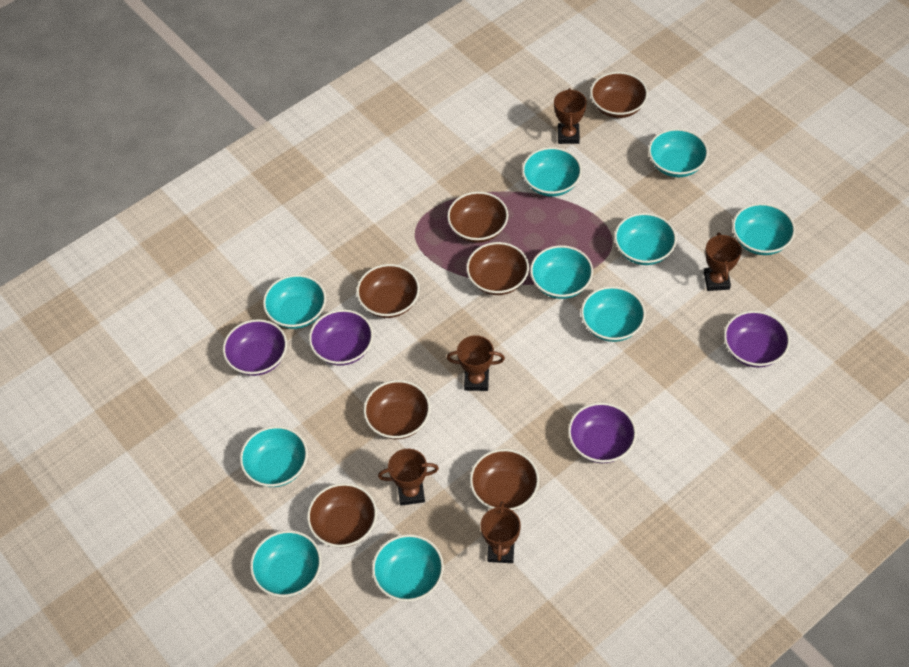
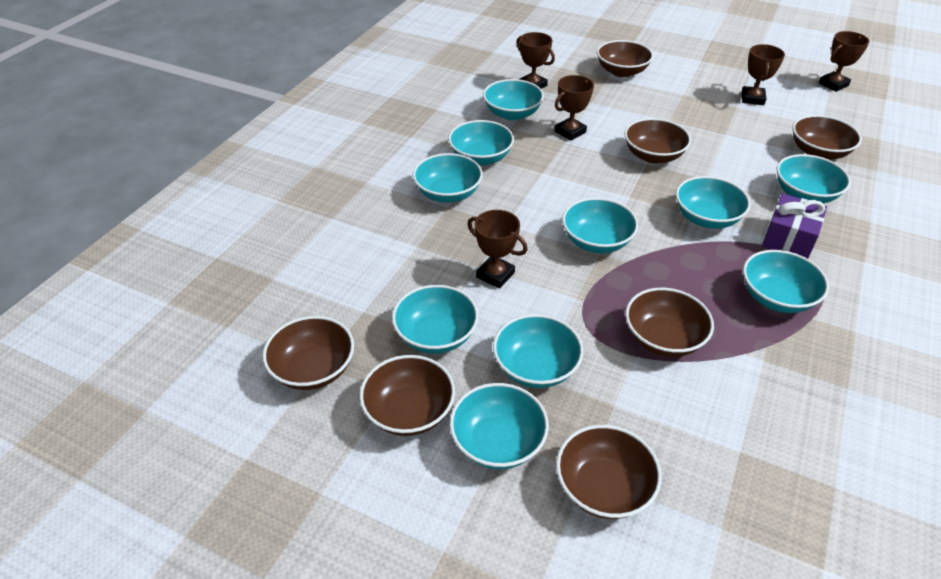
purple bowl: 4 -> 0
purple gift: 0 -> 1

